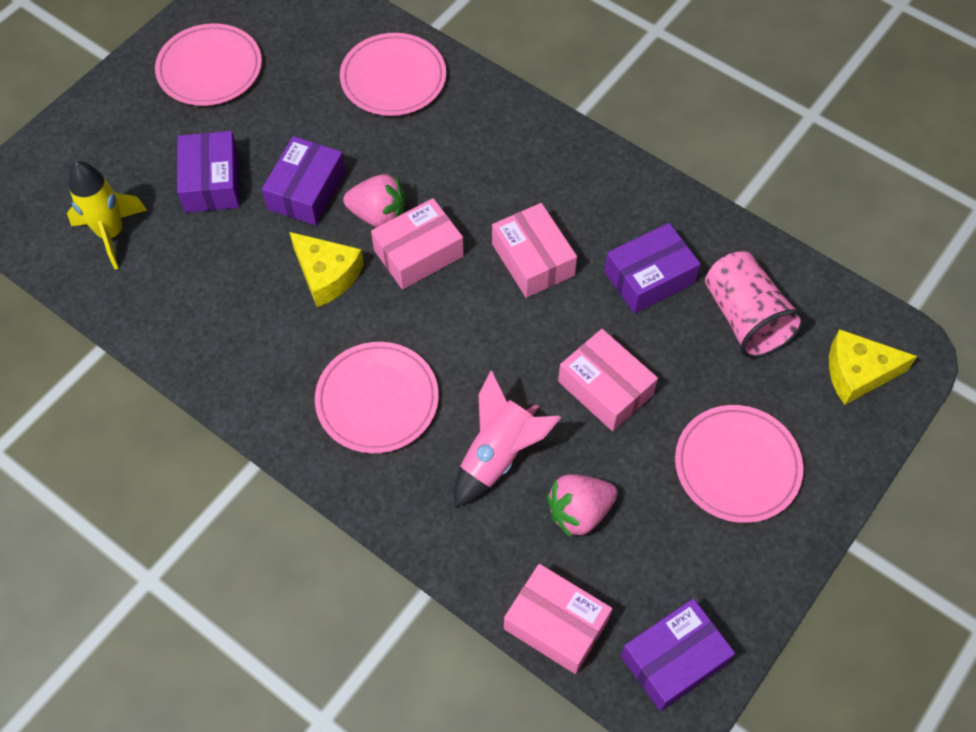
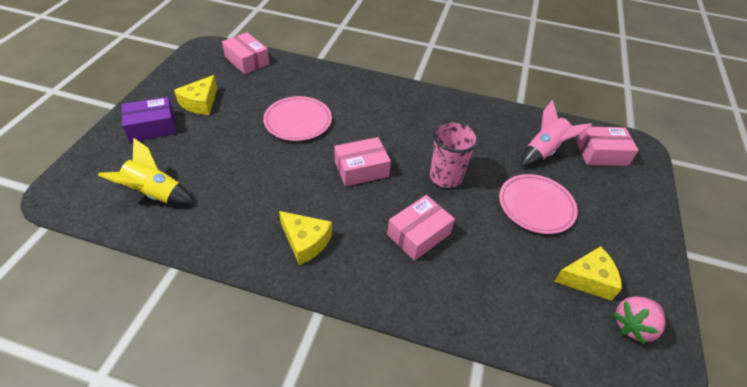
pink plate: 4 -> 2
pink strawberry: 2 -> 1
purple box: 4 -> 1
yellow cheese: 2 -> 3

